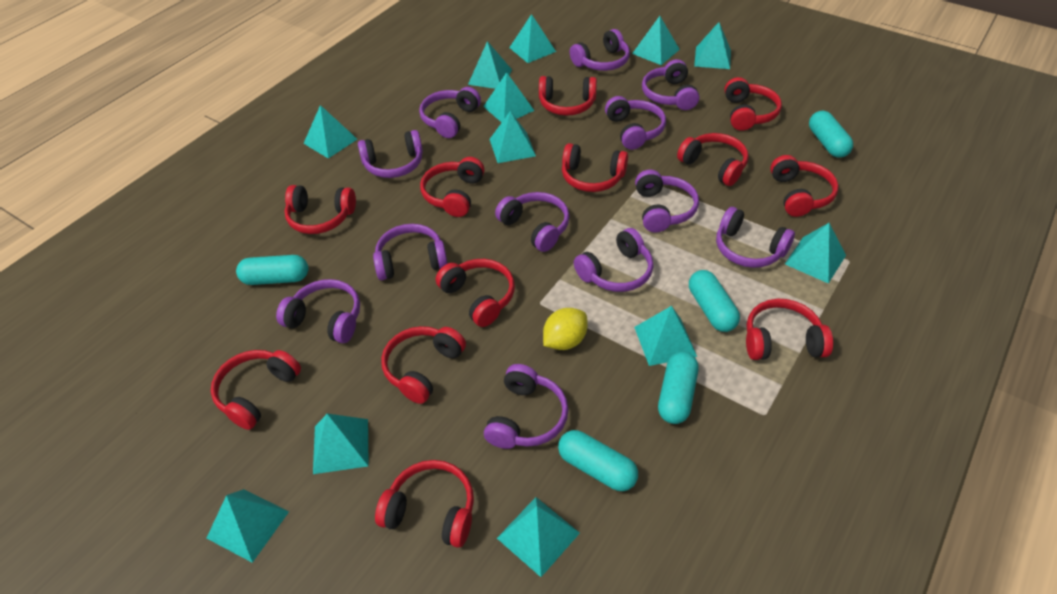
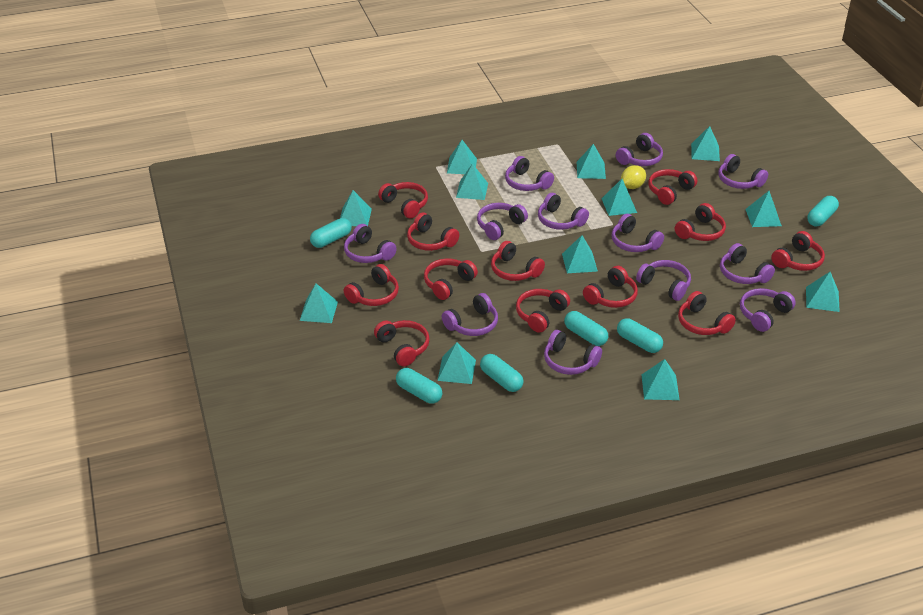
turquoise capsule: 5 -> 6

